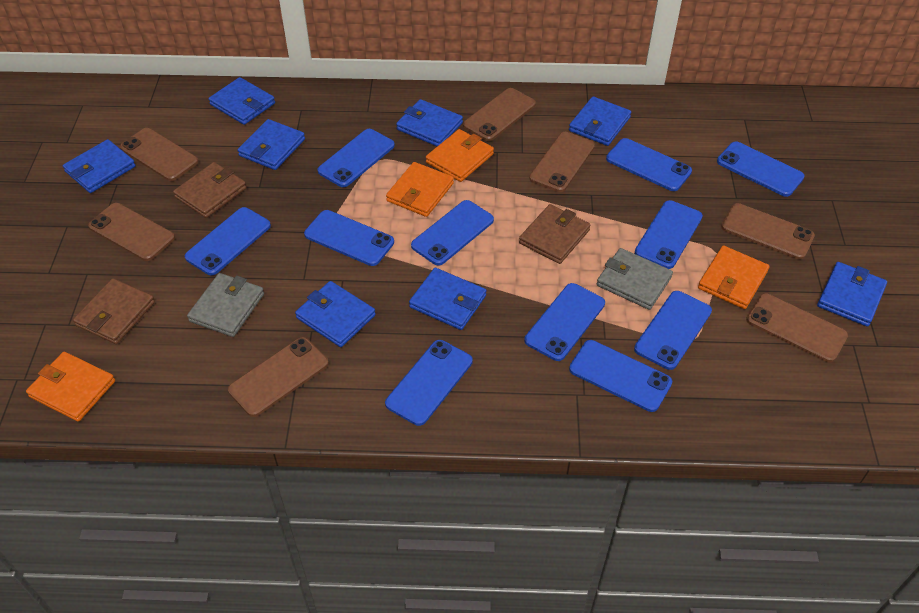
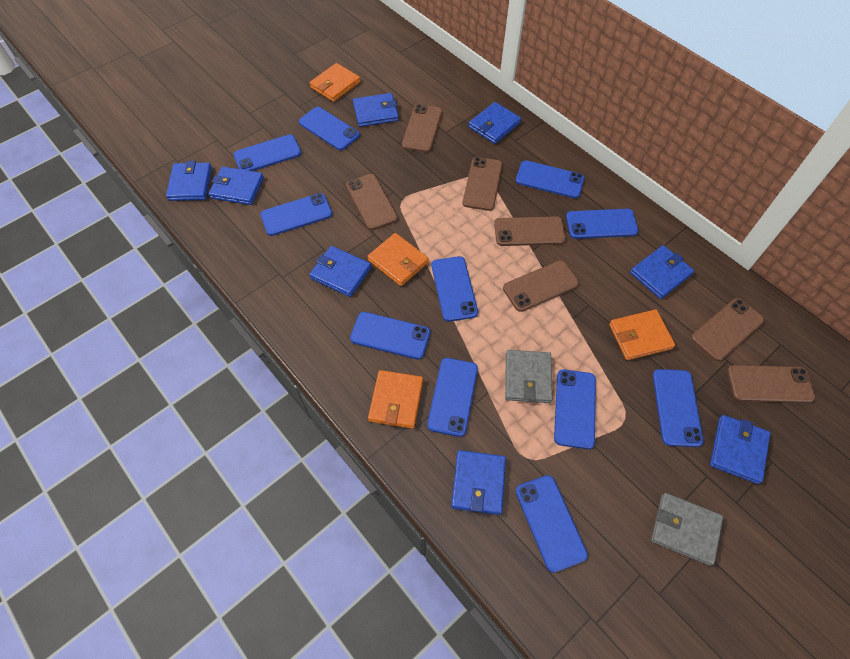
brown wallet: 3 -> 0

